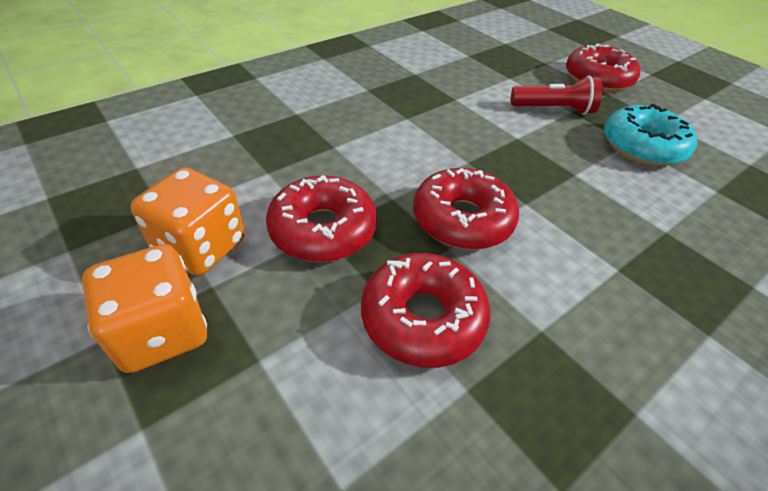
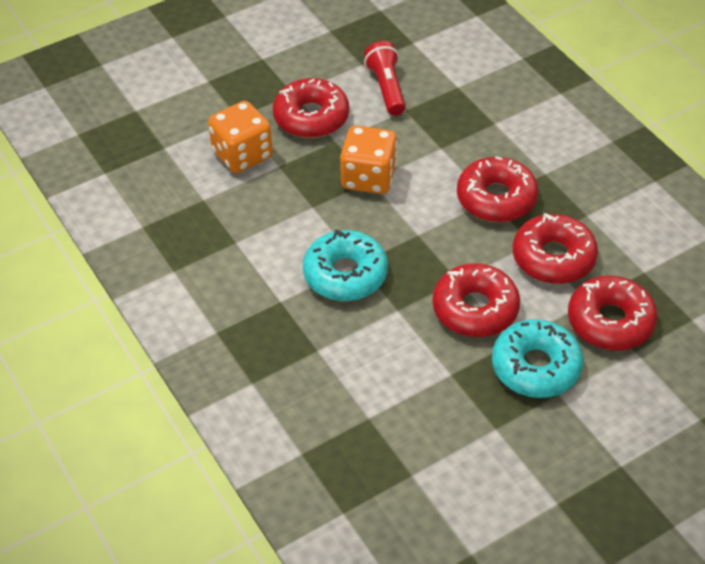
red donut: 4 -> 5
turquoise donut: 1 -> 2

